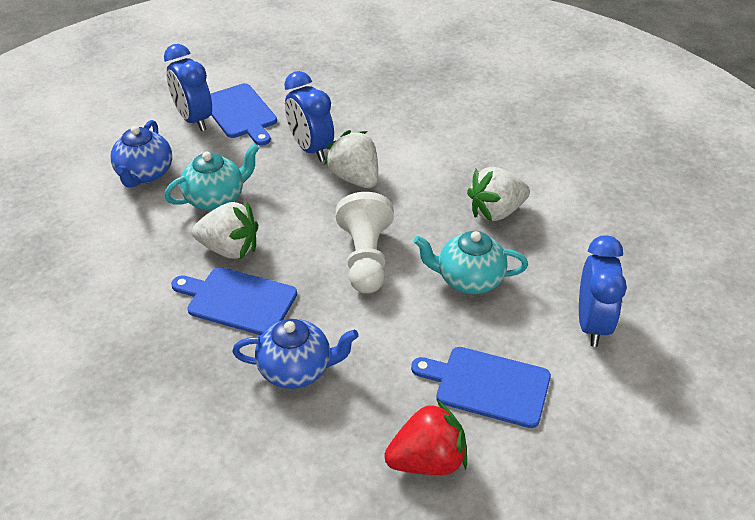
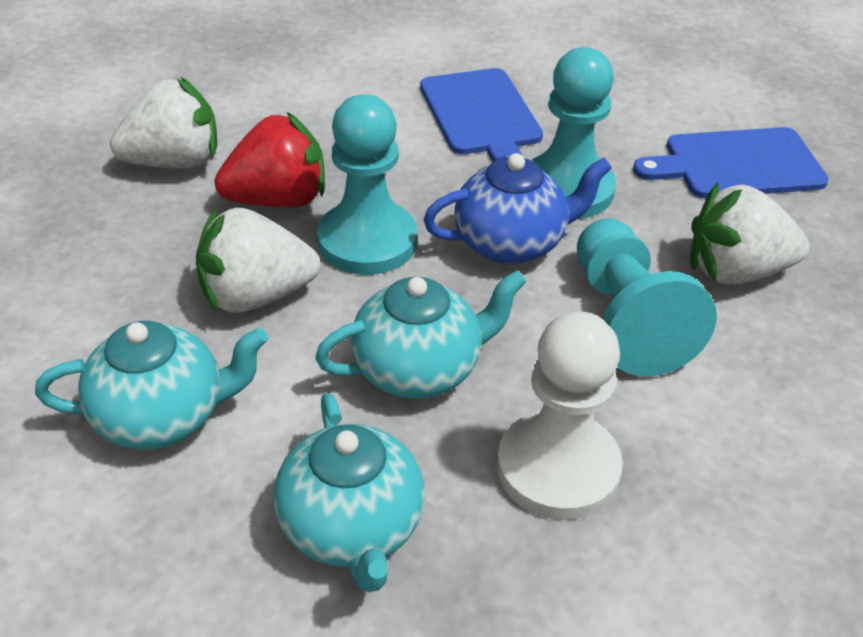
blue clock: 3 -> 0
blue cutting board: 3 -> 2
blue teapot: 2 -> 1
turquoise pawn: 0 -> 3
turquoise teapot: 2 -> 3

